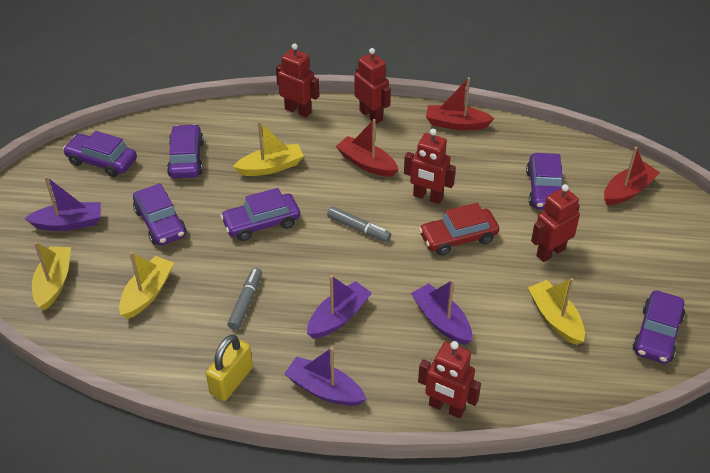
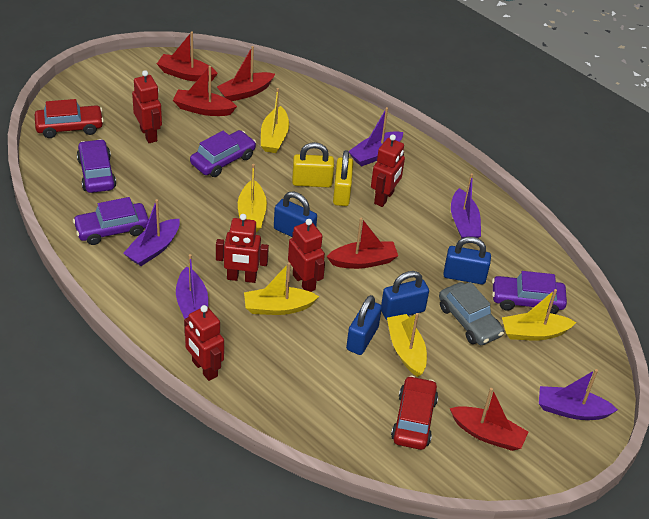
blue padlock: 0 -> 4
grey car: 0 -> 1
grey marker: 2 -> 0
purple boat: 4 -> 5
purple car: 6 -> 4
red boat: 3 -> 5
red car: 1 -> 2
yellow boat: 4 -> 5
yellow padlock: 1 -> 2

